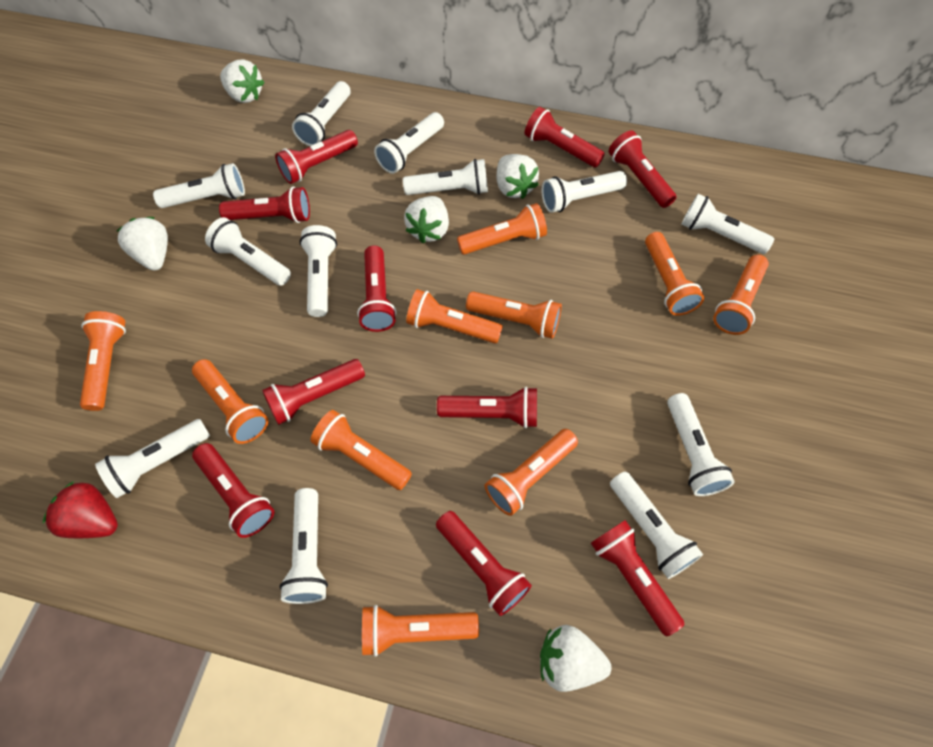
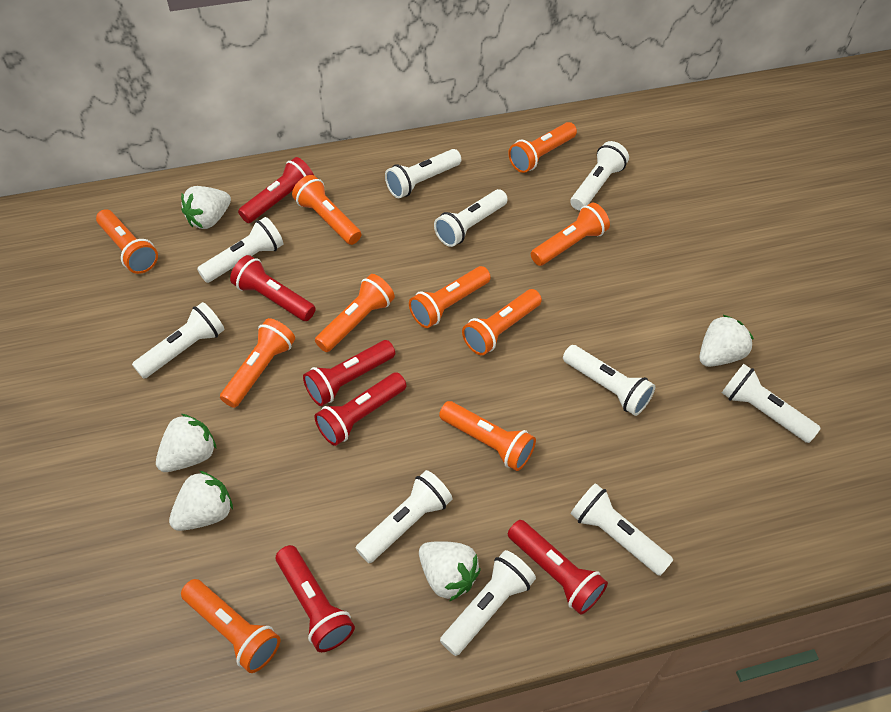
red flashlight: 10 -> 6
red strawberry: 1 -> 0
white flashlight: 12 -> 10

